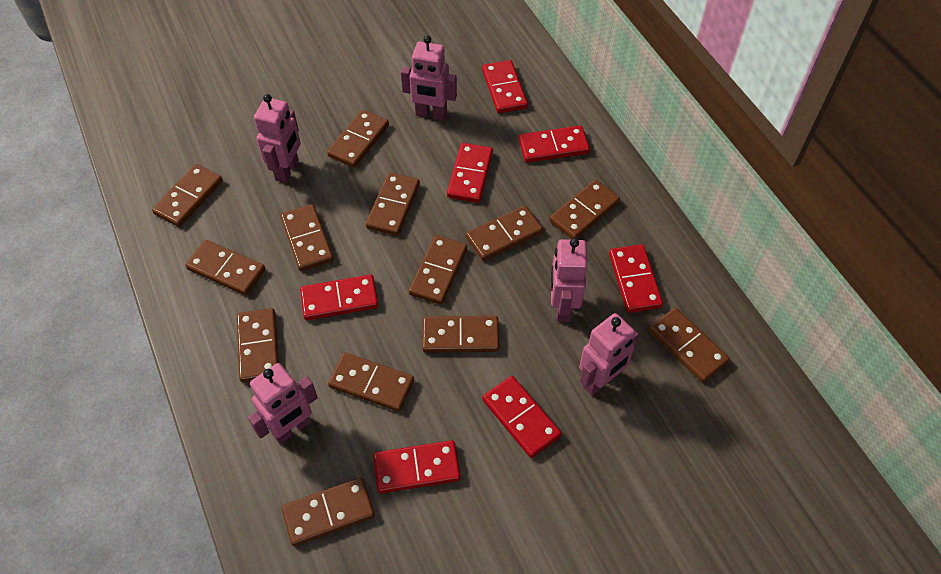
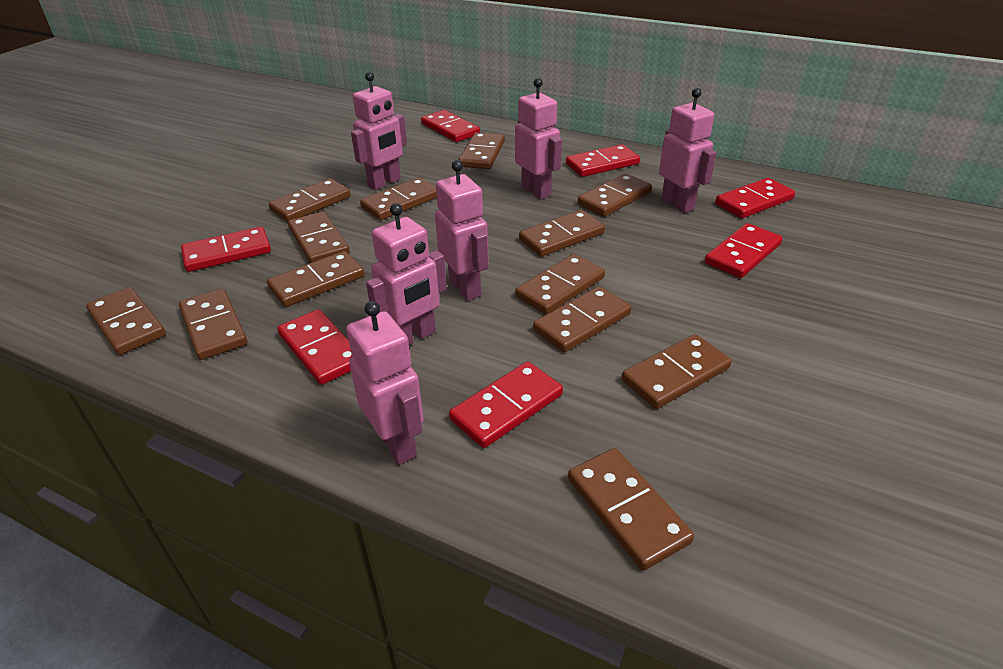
pink robot: 5 -> 6

